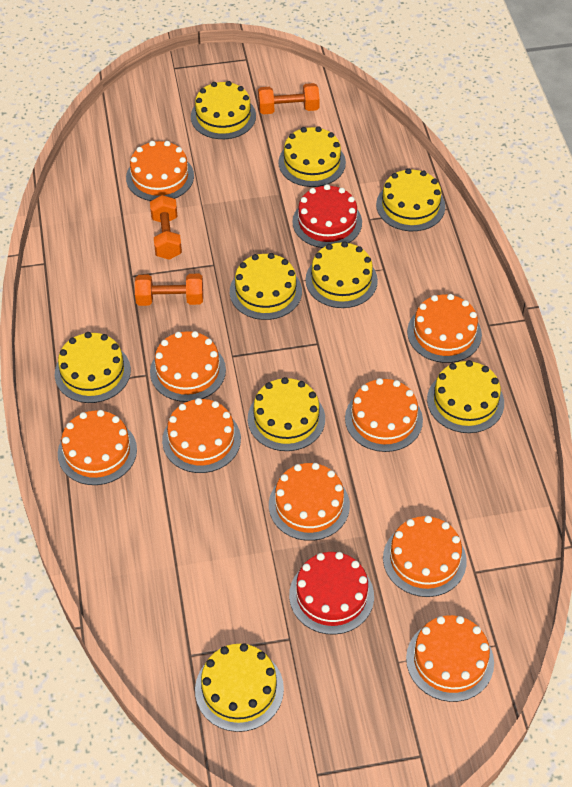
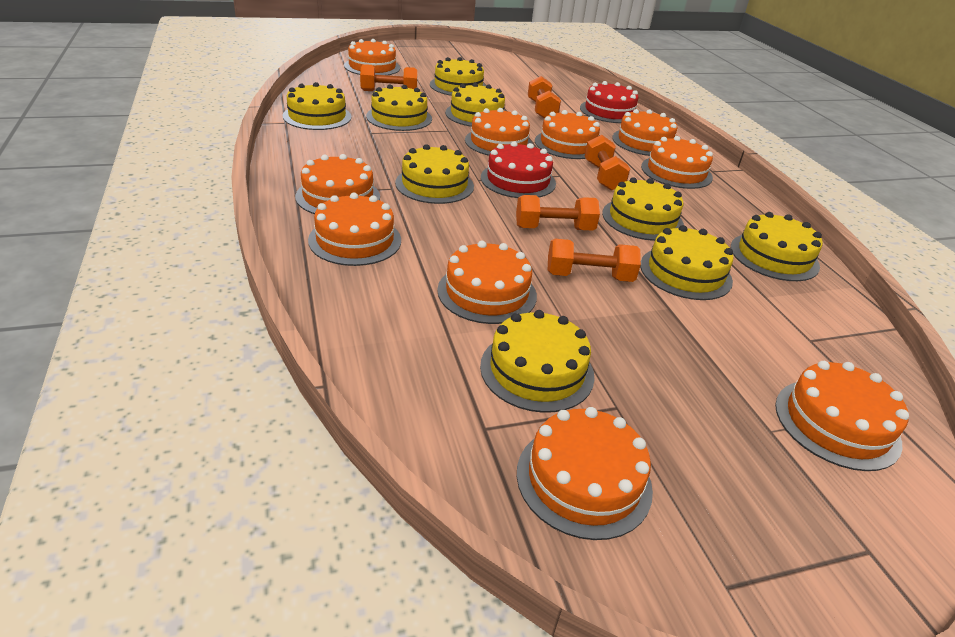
orange cake: 9 -> 10
orange dumbbell: 3 -> 5

